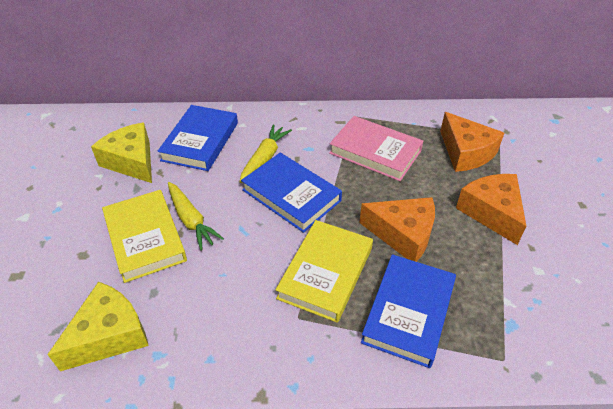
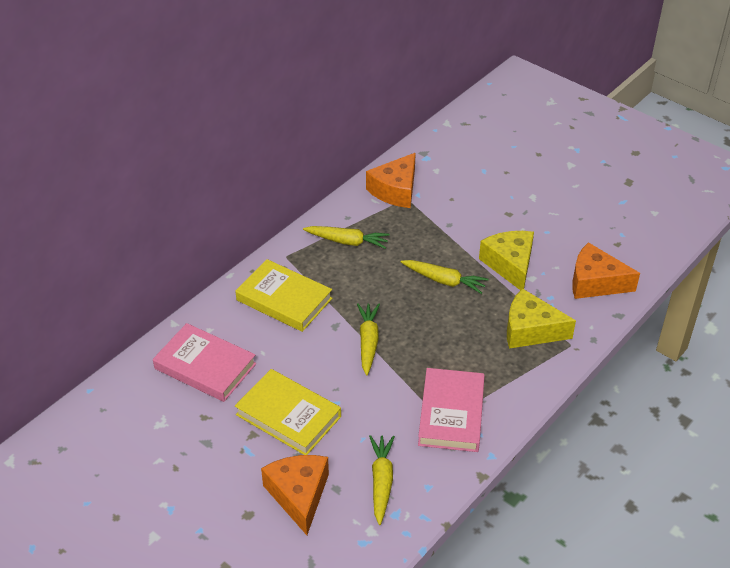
blue book: 3 -> 0
pink book: 1 -> 2
yellow carrot: 2 -> 4

